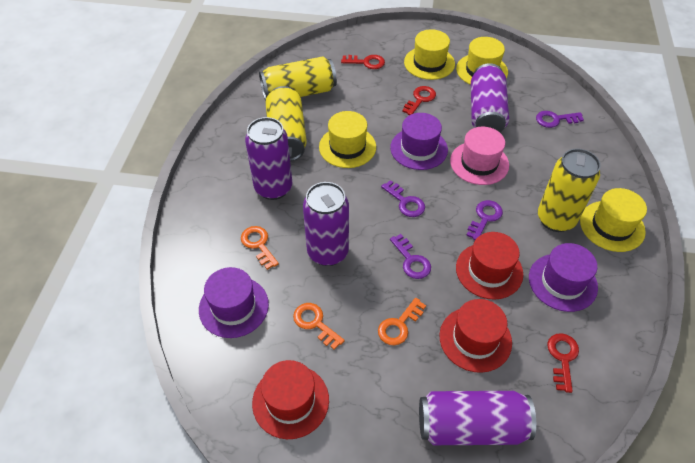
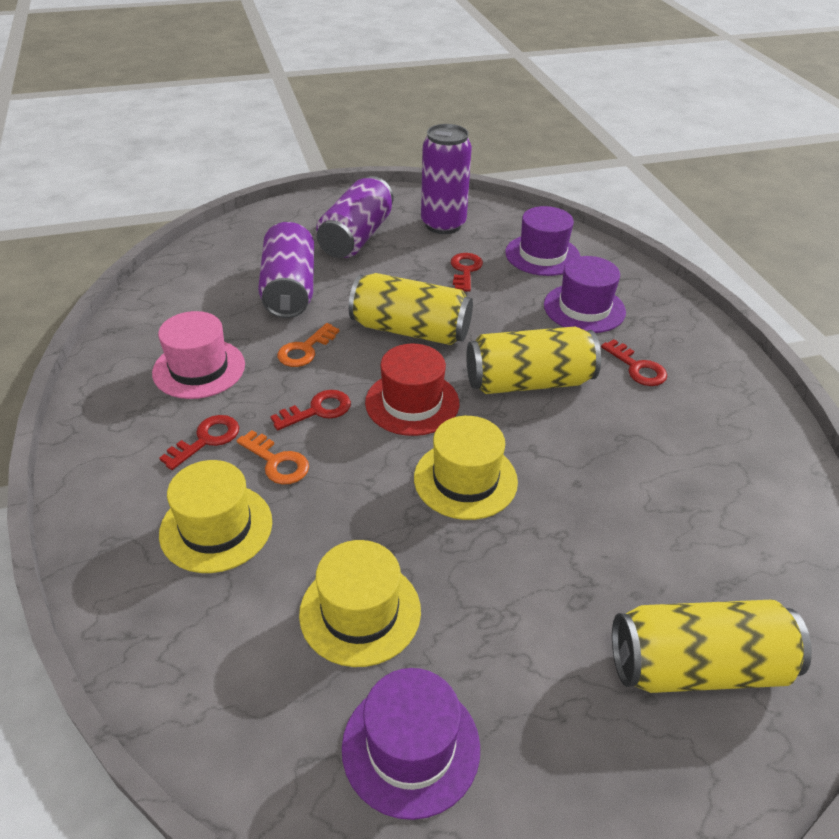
orange key: 3 -> 2
purple can: 4 -> 3
purple key: 4 -> 0
red hat: 3 -> 1
red key: 3 -> 4
yellow hat: 4 -> 3

